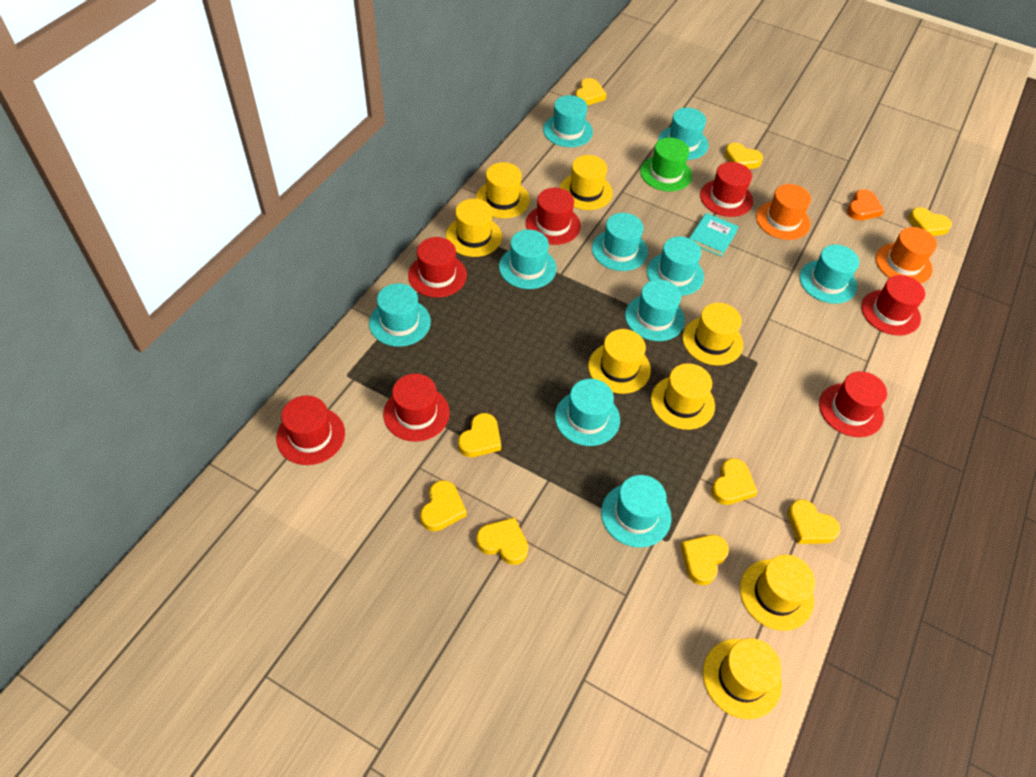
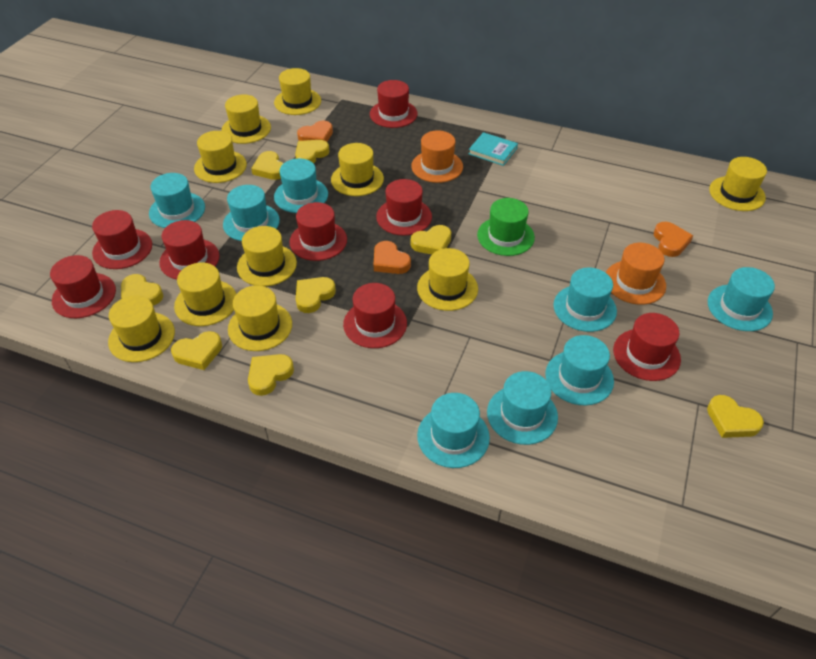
orange heart: 1 -> 3
red hat: 7 -> 8
turquoise hat: 10 -> 8
yellow hat: 8 -> 10
yellow heart: 9 -> 8

